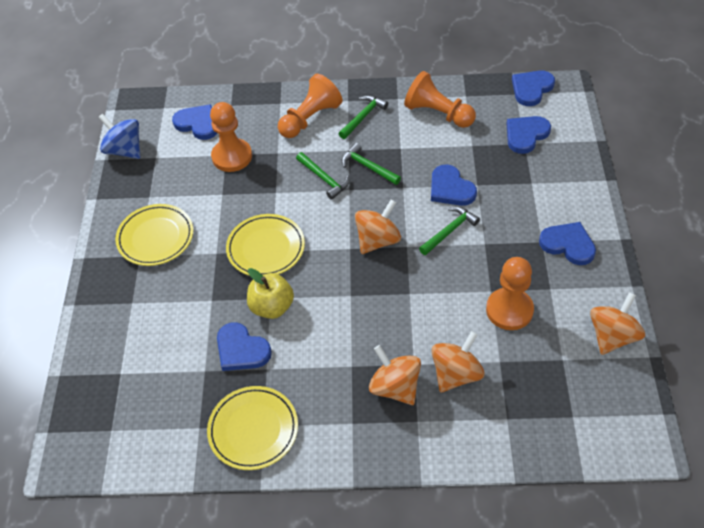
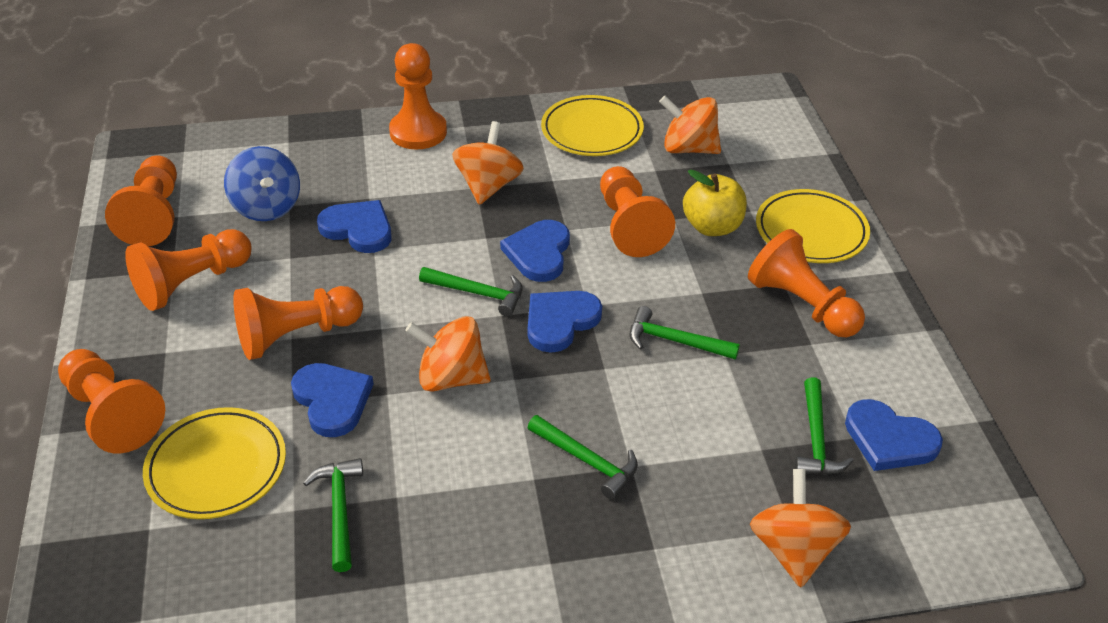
blue heart: 6 -> 5
green hammer: 4 -> 5
orange pawn: 4 -> 7

